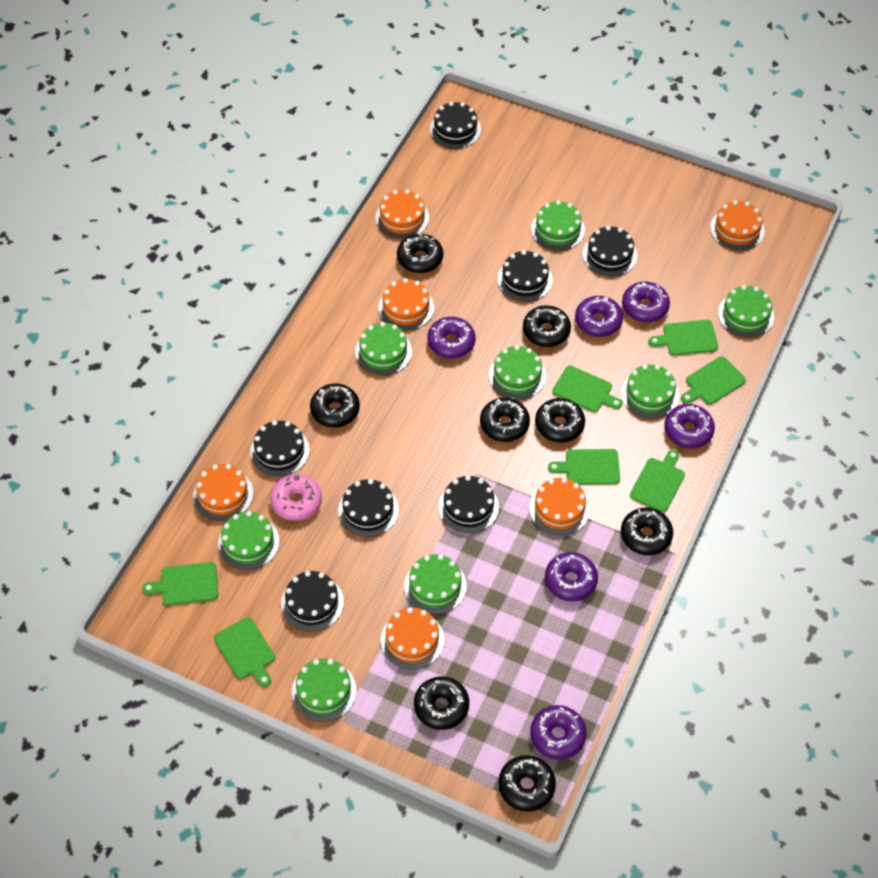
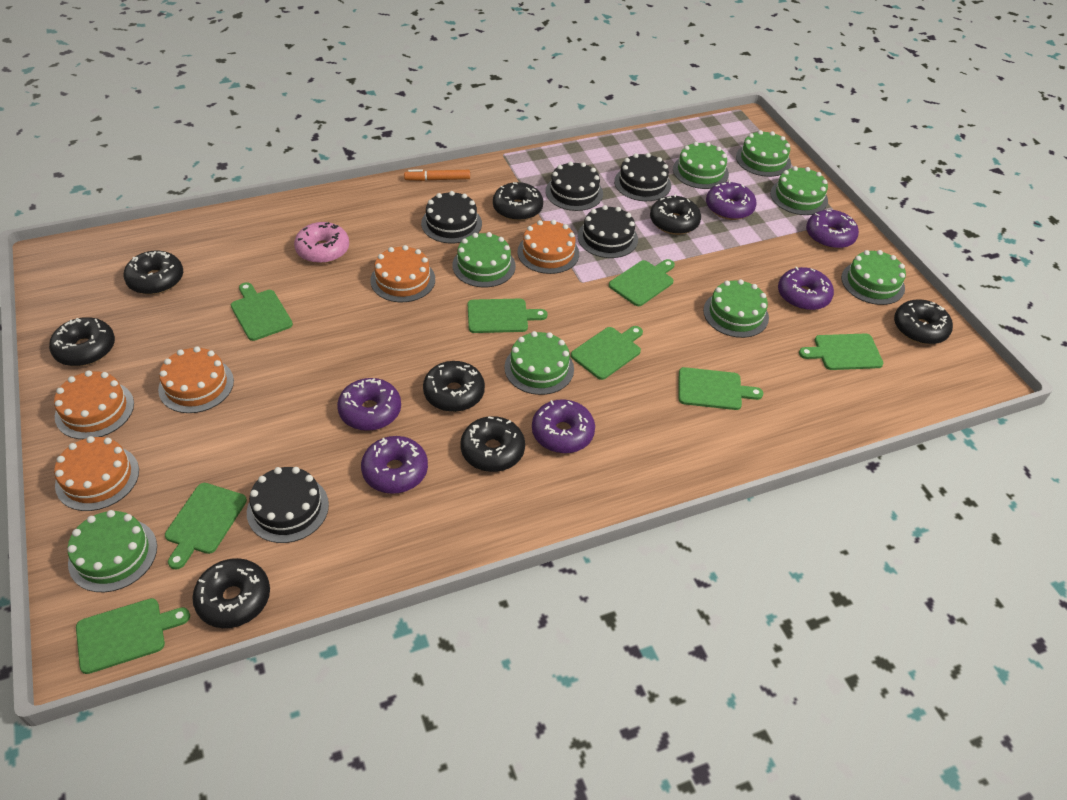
black cake: 7 -> 5
green cutting board: 7 -> 8
orange cake: 6 -> 5
orange marker: 0 -> 1

